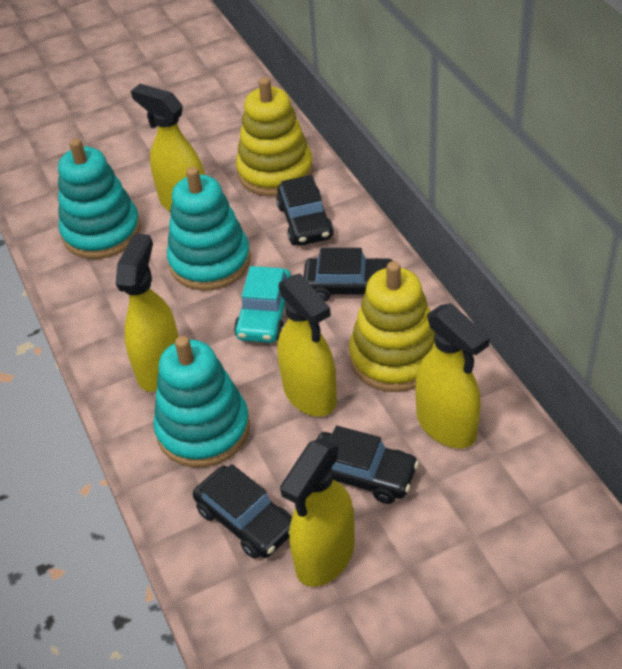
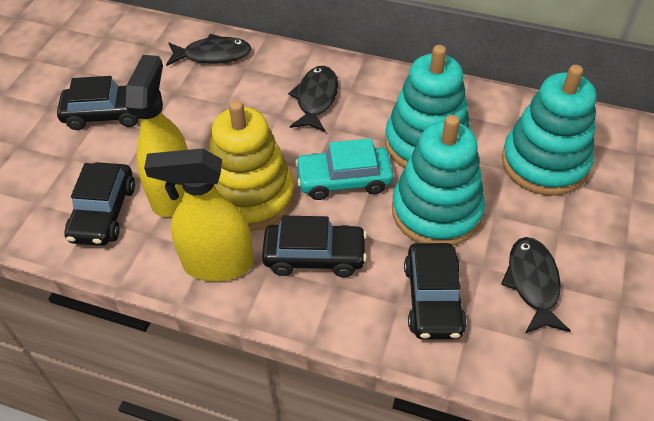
black fish: 0 -> 3
yellow spray bottle: 5 -> 2
yellow stacking toy: 2 -> 1

